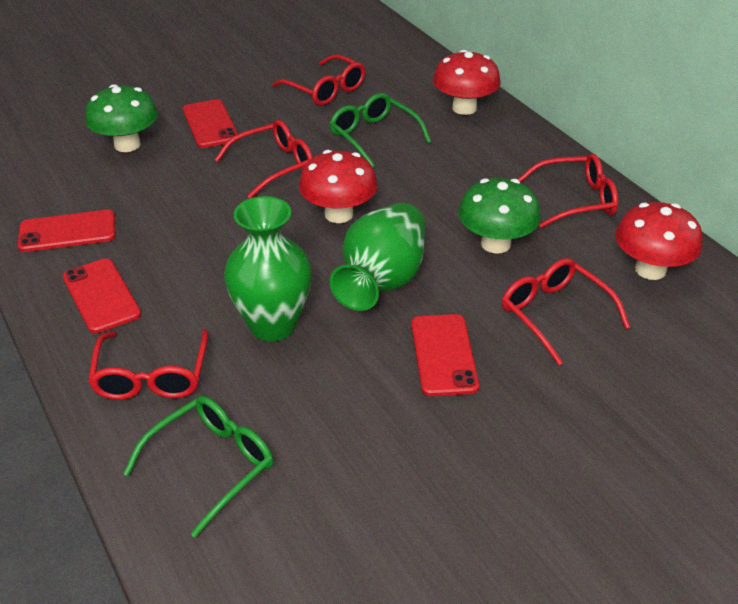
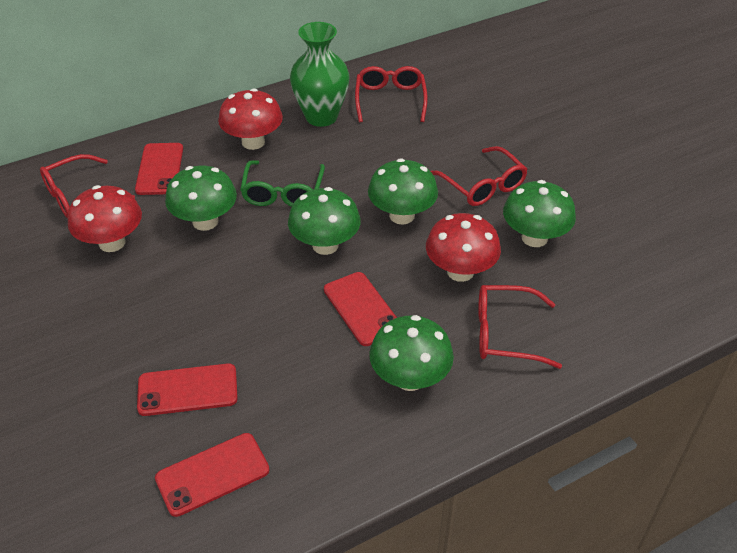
green glasses: 2 -> 1
green mushroom: 2 -> 5
green vase: 2 -> 1
red glasses: 5 -> 4

